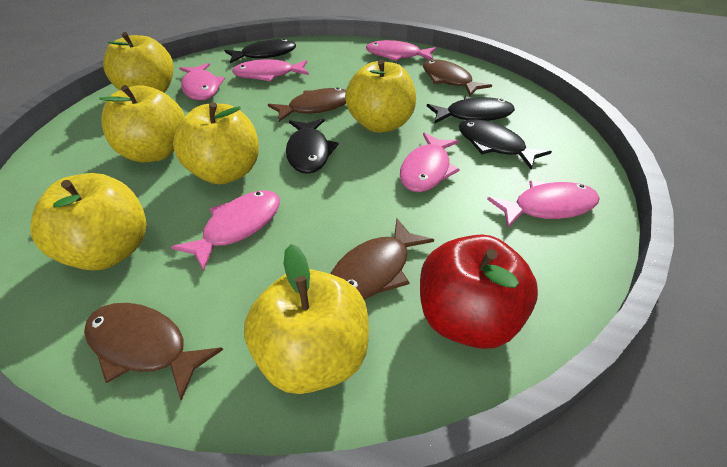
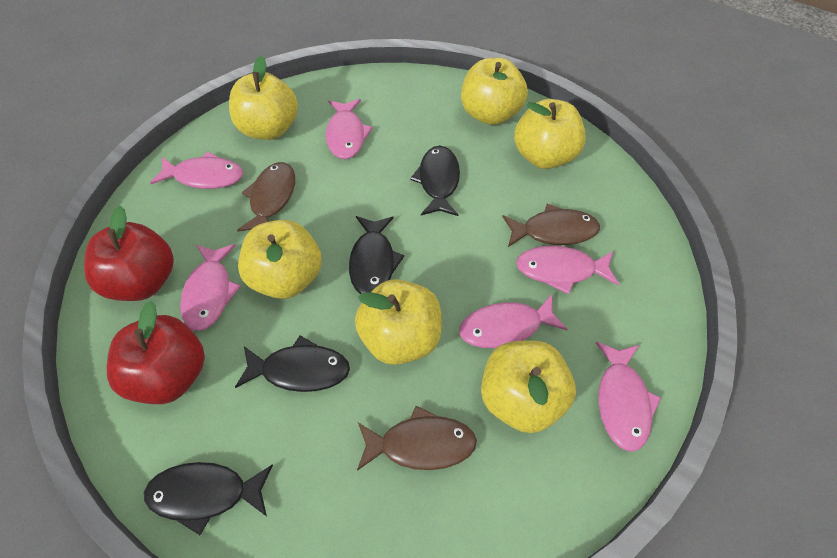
brown fish: 4 -> 3
red apple: 1 -> 2

